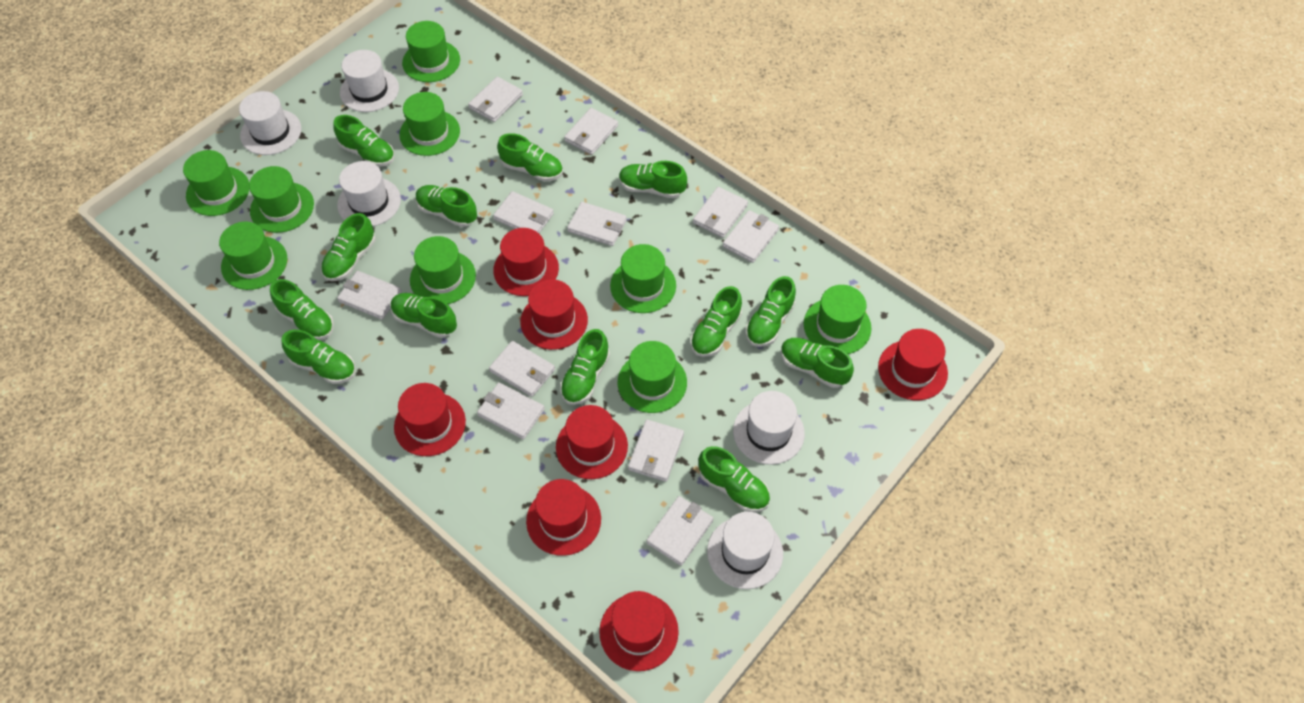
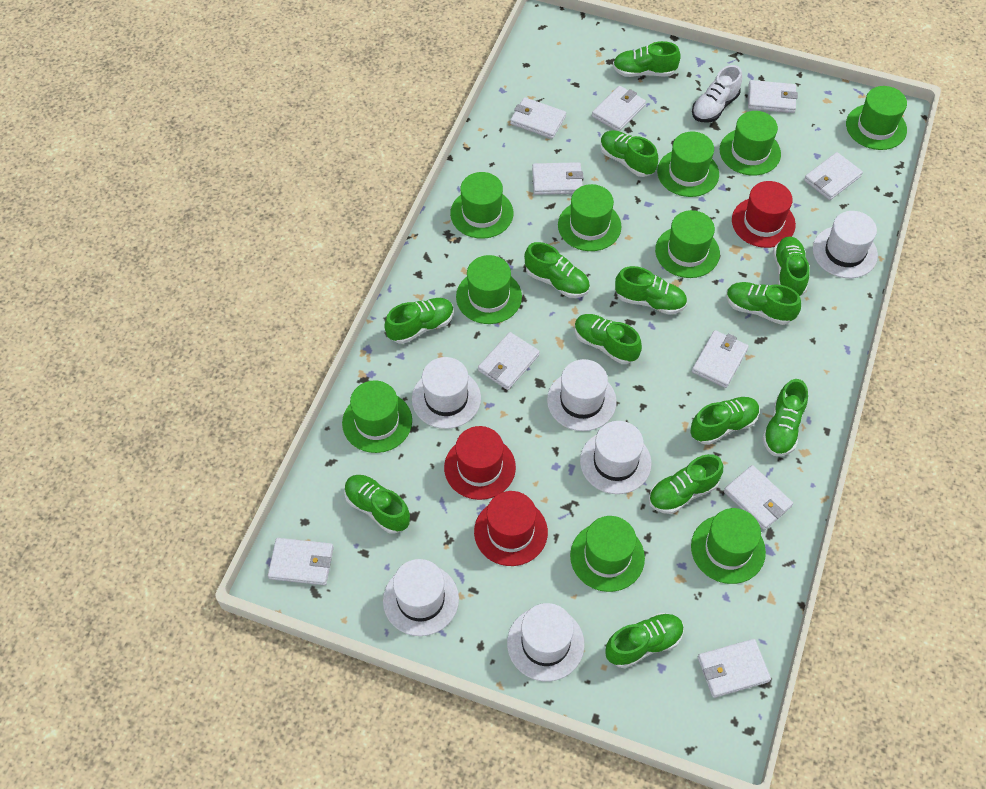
green hat: 9 -> 10
red hat: 7 -> 3
white hat: 5 -> 6
white shoe: 0 -> 1
white wallet: 11 -> 10

